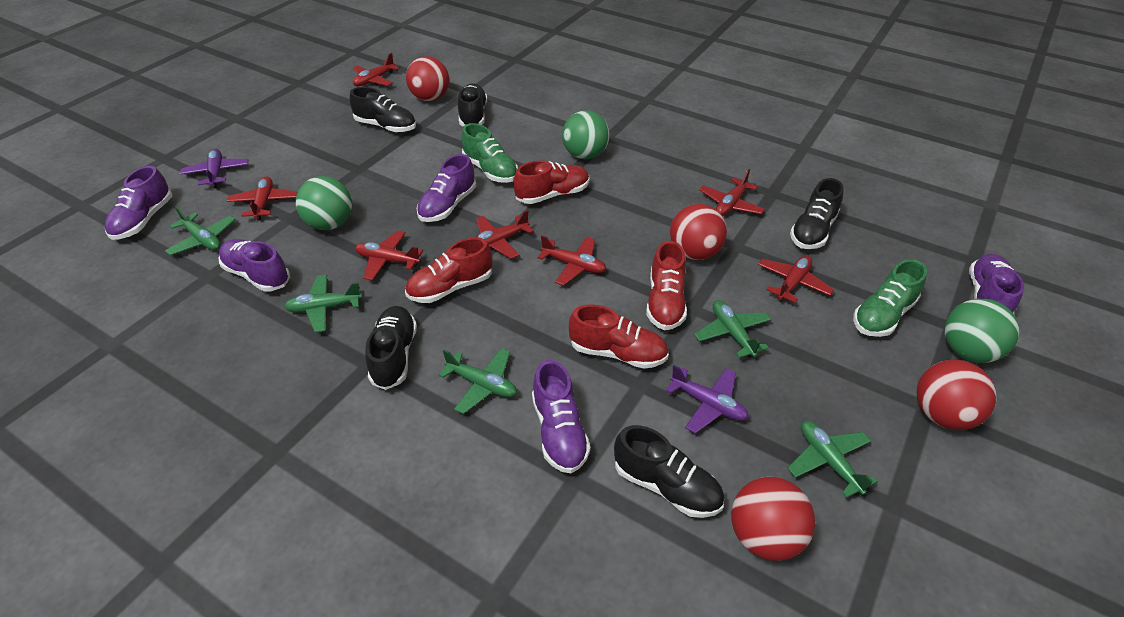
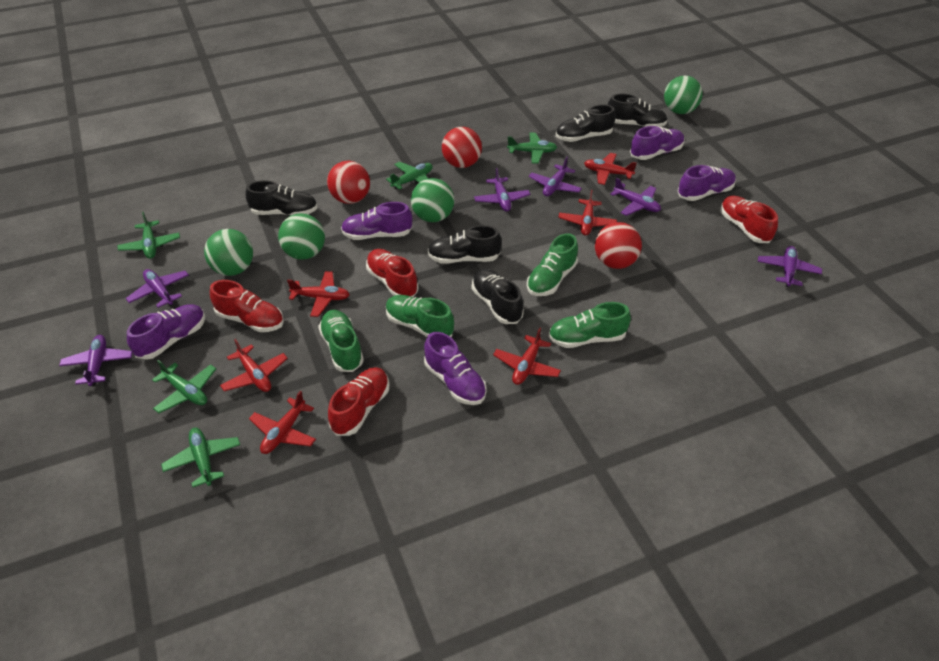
green ball: 3 -> 4
green shoe: 2 -> 4
purple plane: 2 -> 6
red ball: 4 -> 3
red plane: 7 -> 6

